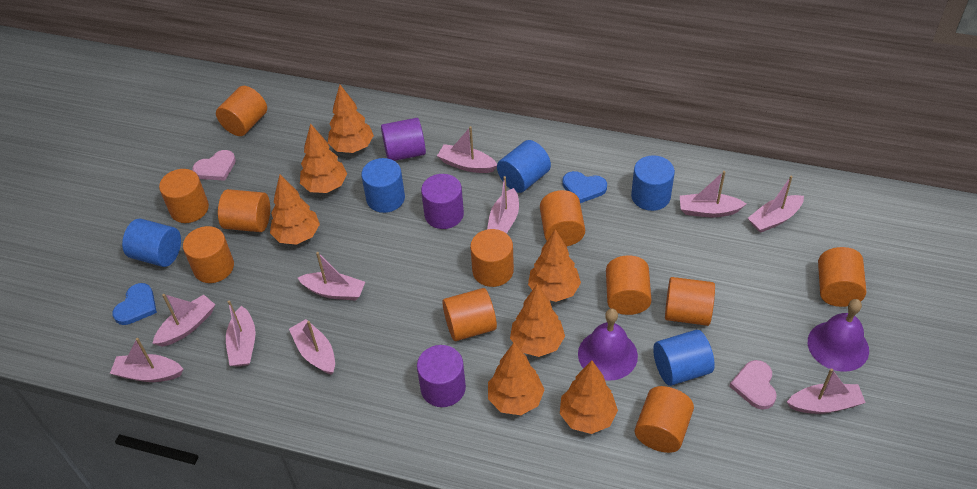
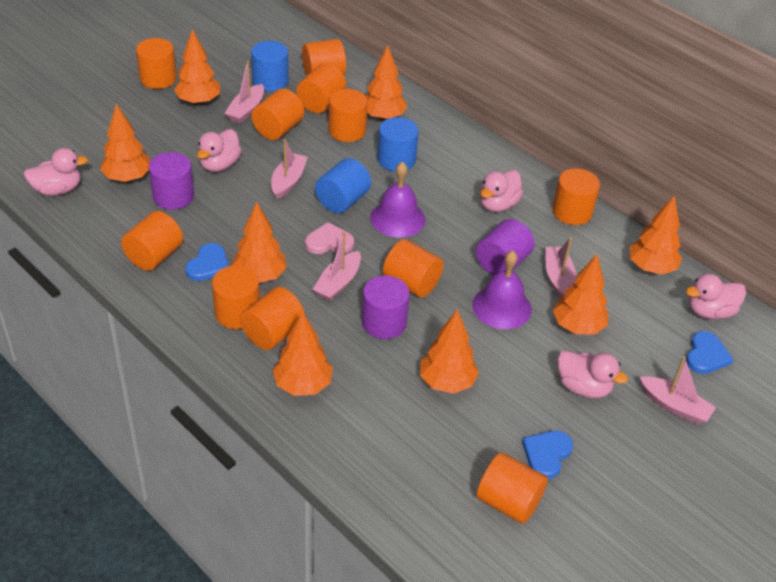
blue cylinder: 5 -> 3
blue heart: 2 -> 3
orange tree: 7 -> 8
pink boat: 10 -> 5
pink duck: 0 -> 5
pink heart: 2 -> 1

